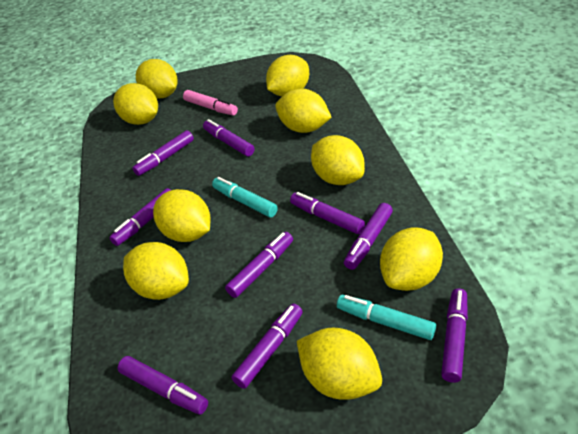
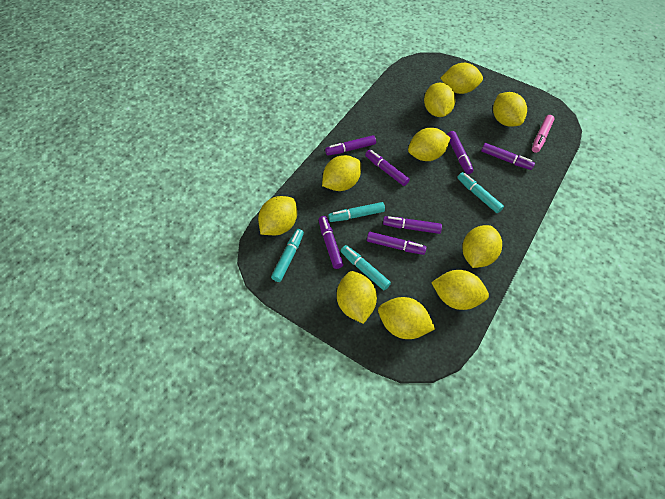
purple marker: 9 -> 7
turquoise marker: 2 -> 4
yellow lemon: 9 -> 10

